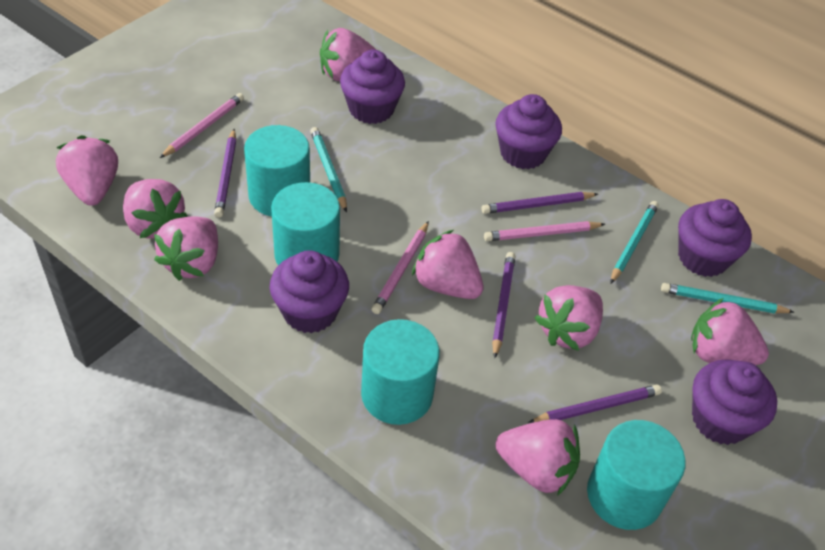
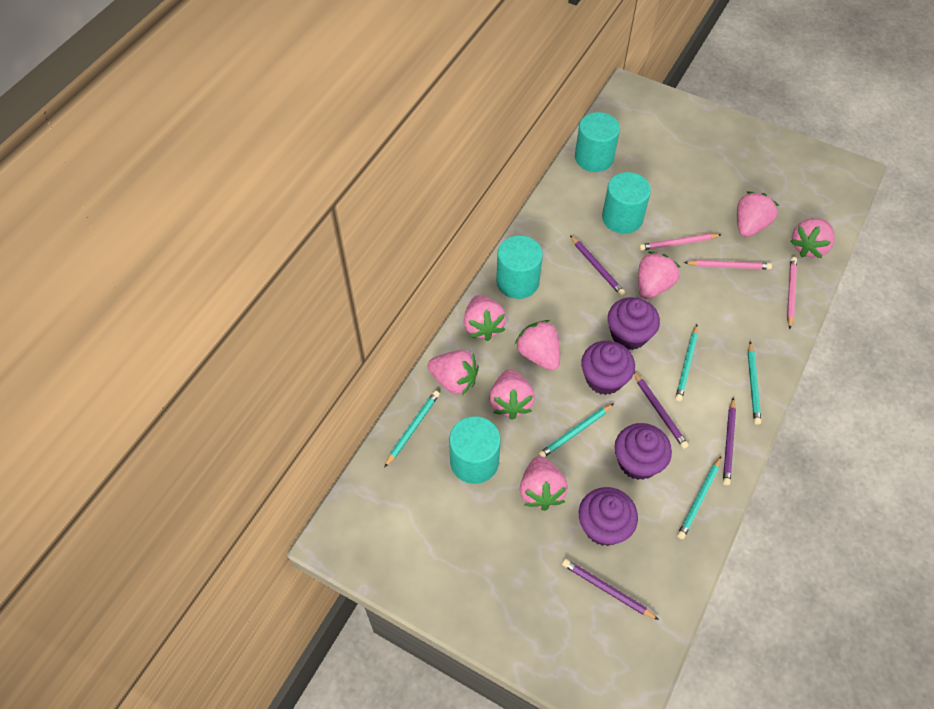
purple cupcake: 5 -> 4
turquoise pencil: 3 -> 5

